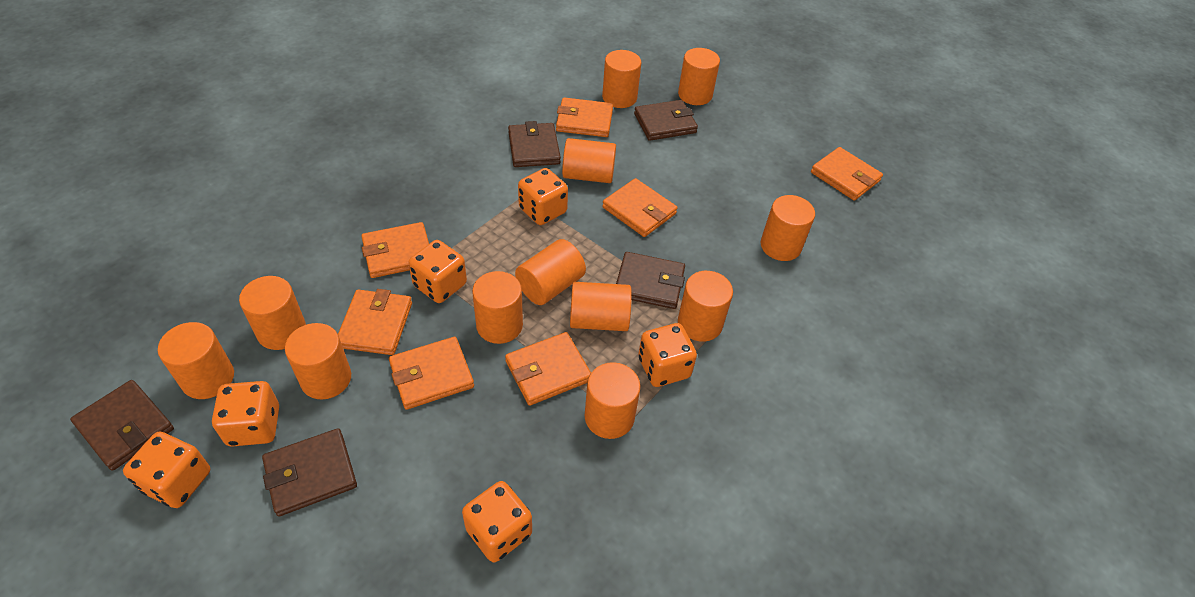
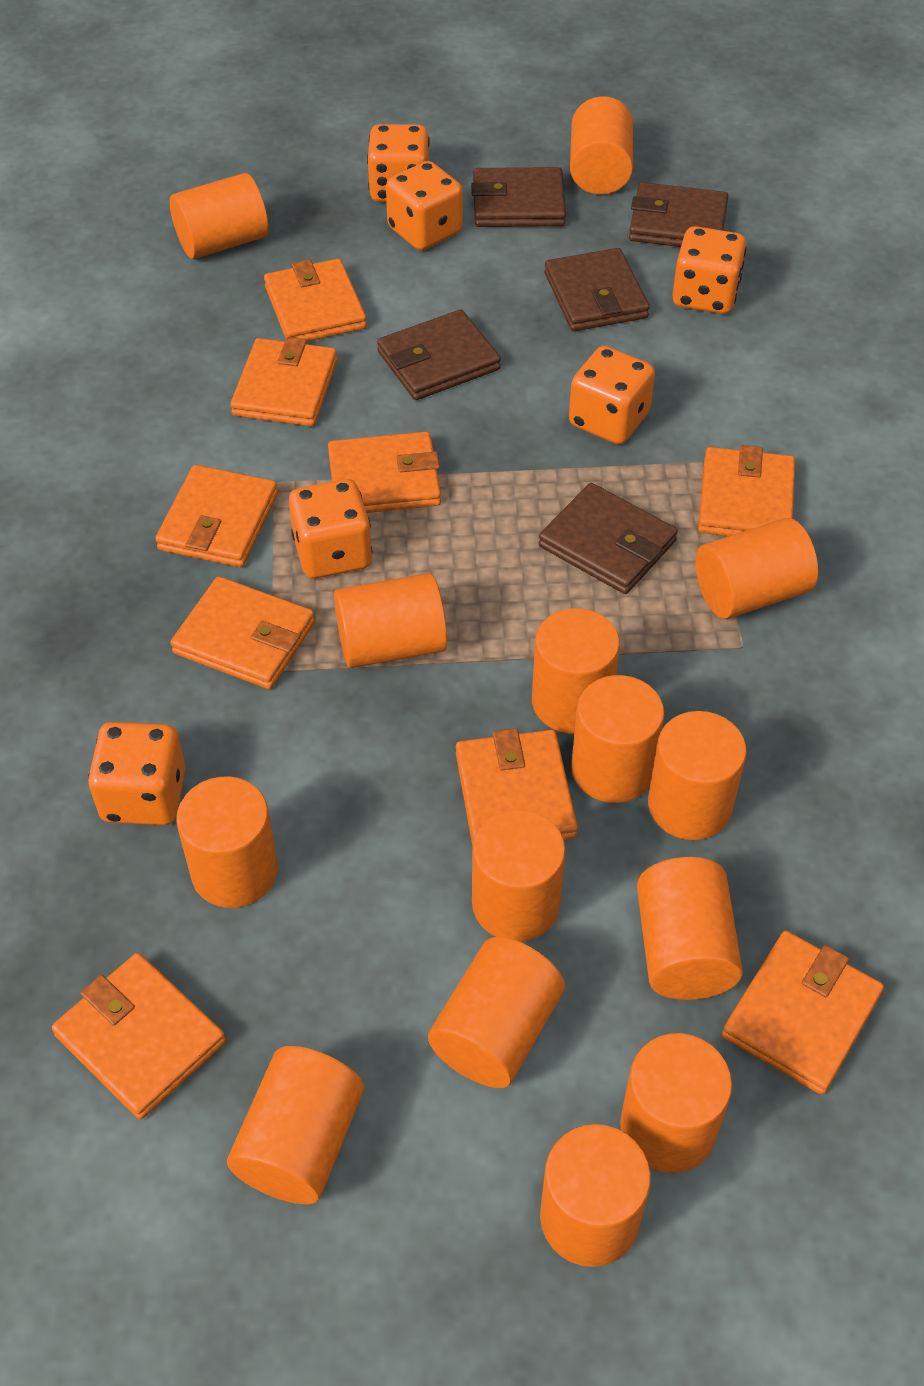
orange cylinder: 12 -> 14
orange wallet: 7 -> 9

